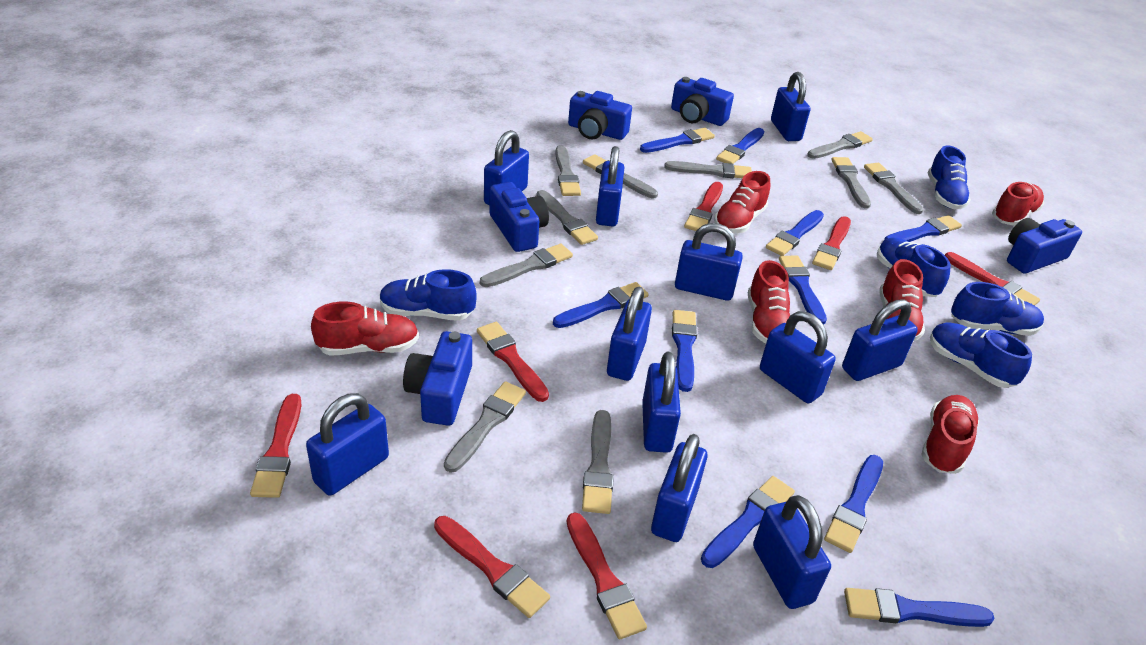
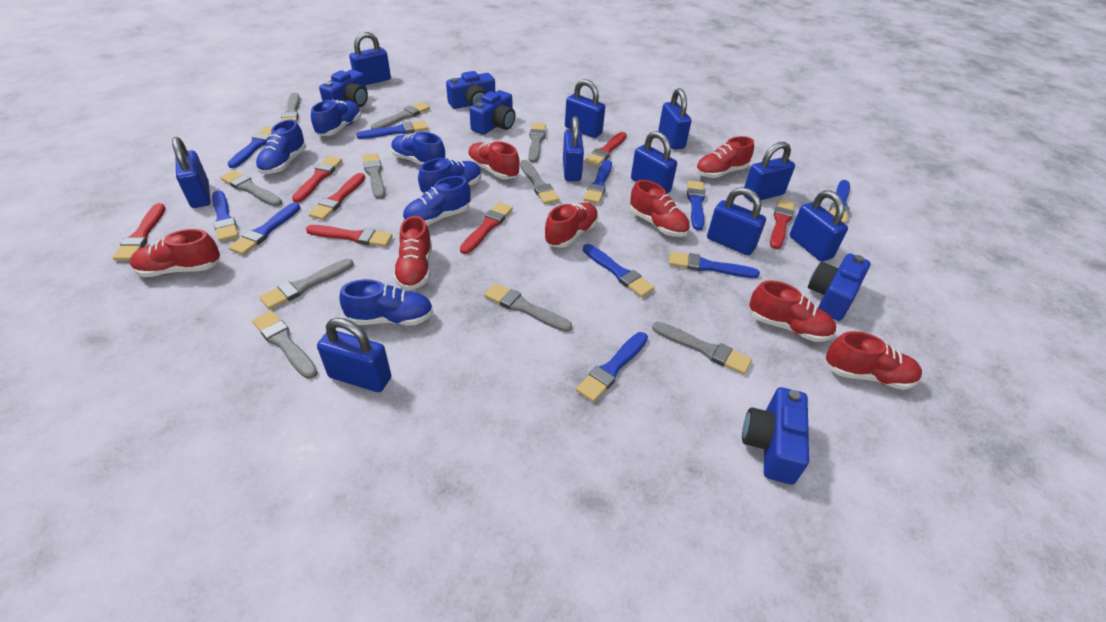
blue padlock: 11 -> 10
blue shoe: 5 -> 6
red shoe: 6 -> 8

